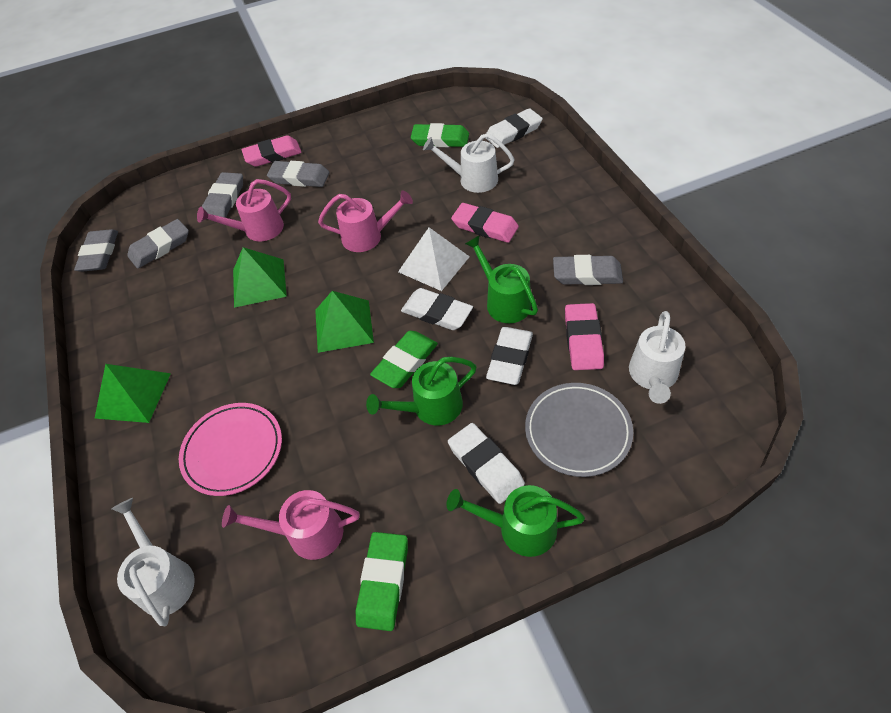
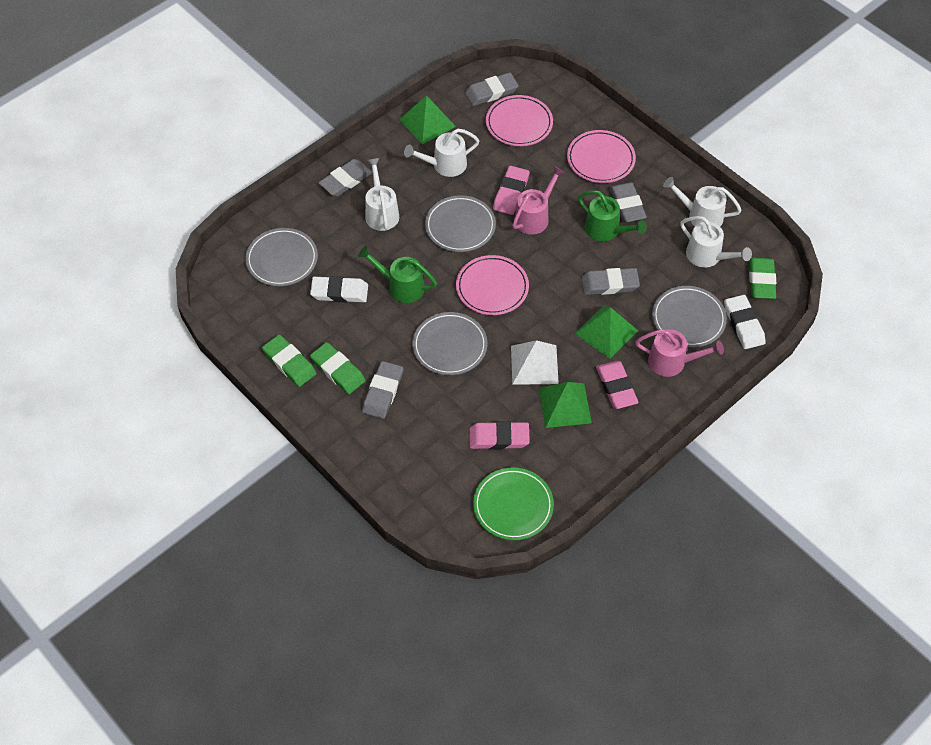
green plate: 0 -> 1
green watering can: 3 -> 2
grey plate: 1 -> 4
pink plate: 1 -> 3
pink watering can: 3 -> 2
white eraser: 4 -> 2
white watering can: 3 -> 4

